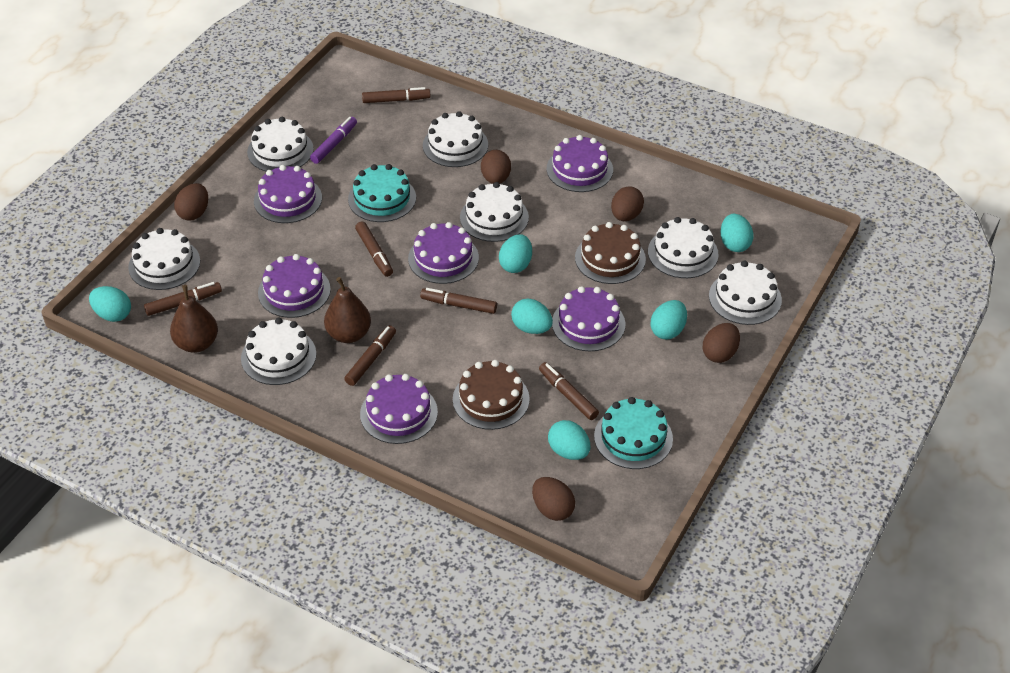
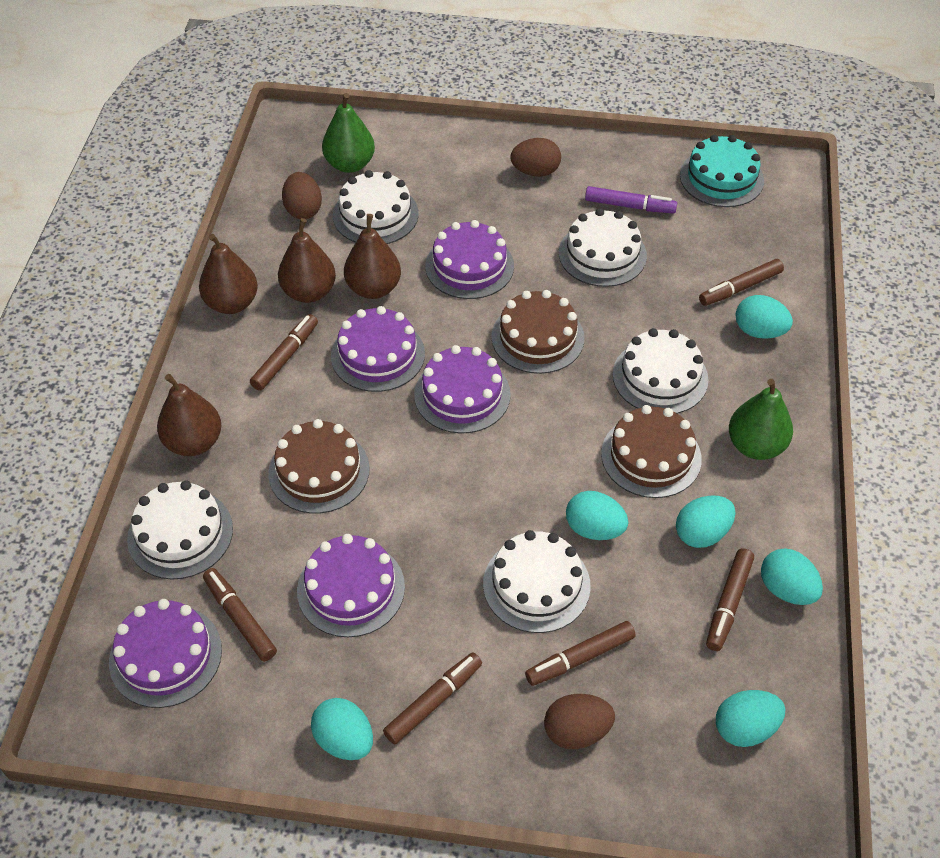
brown cake: 2 -> 3
brown egg: 5 -> 3
brown pear: 2 -> 4
green pear: 0 -> 2
purple cake: 6 -> 5
turquoise cake: 2 -> 1
white cake: 7 -> 5

